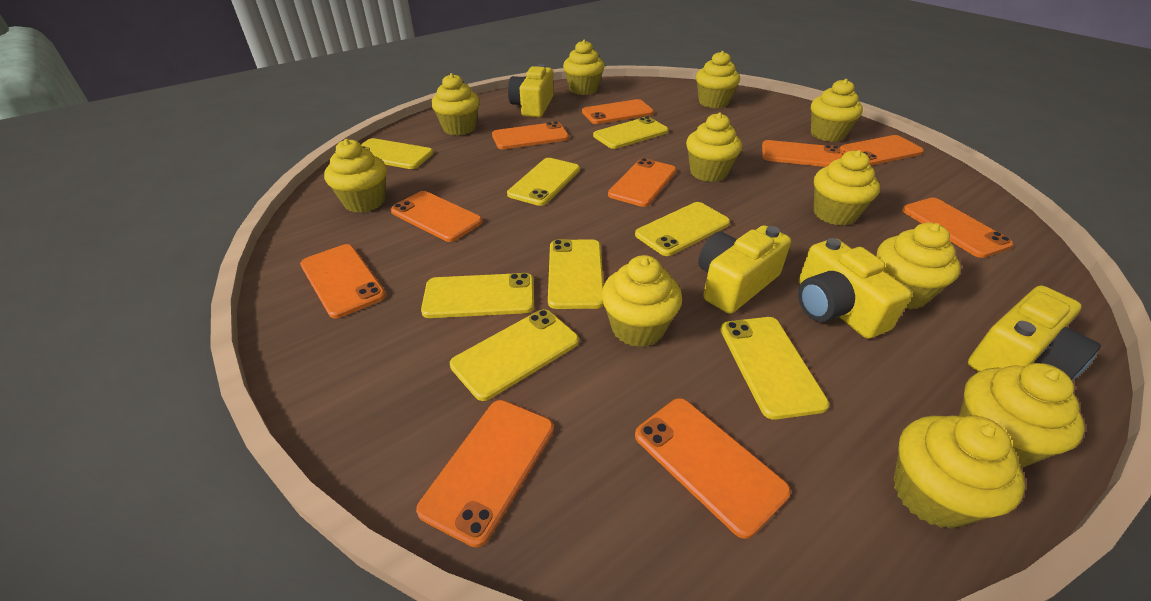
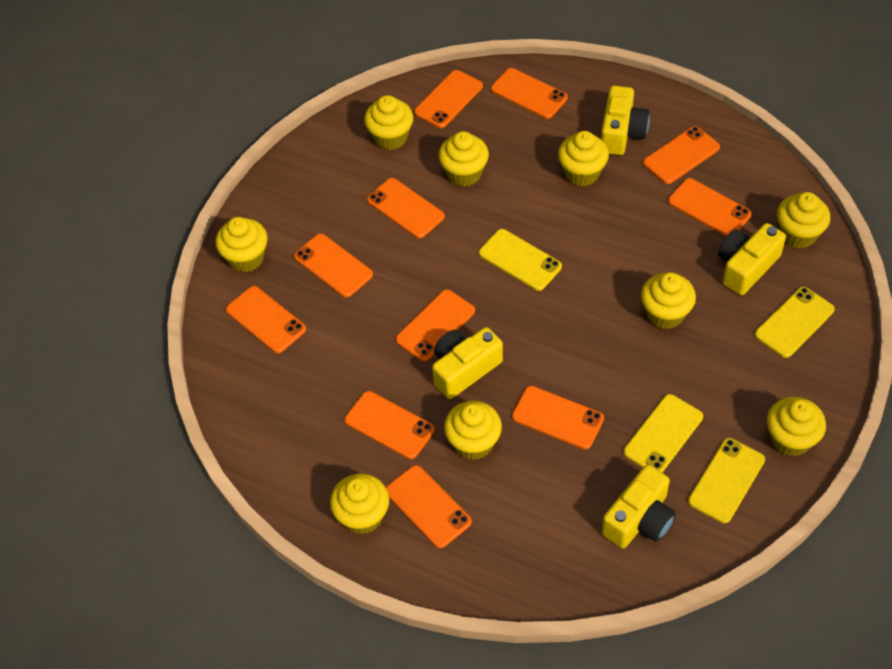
orange phone: 10 -> 11
yellow cupcake: 11 -> 9
yellow phone: 8 -> 4

